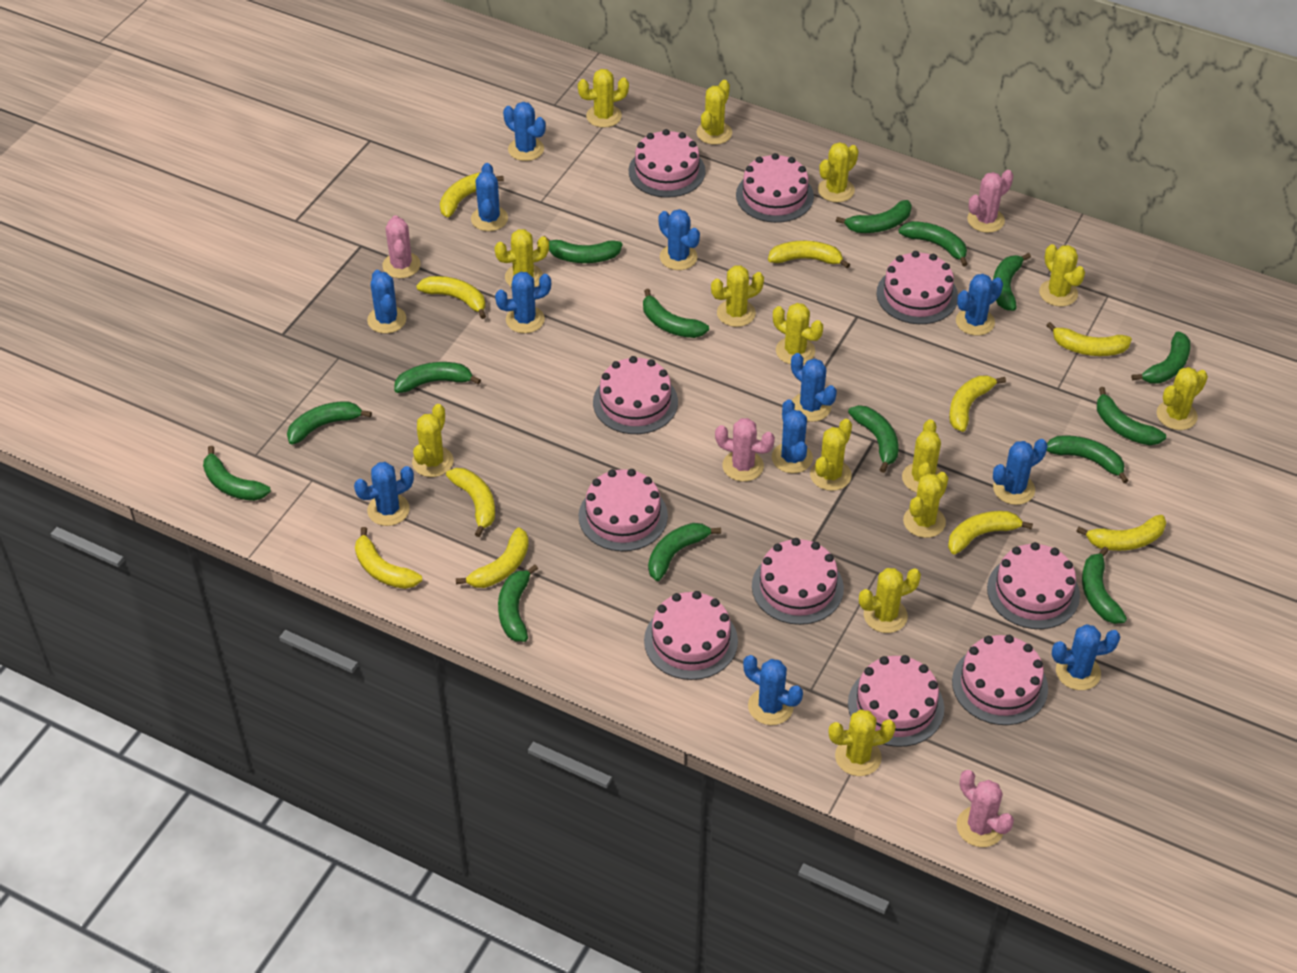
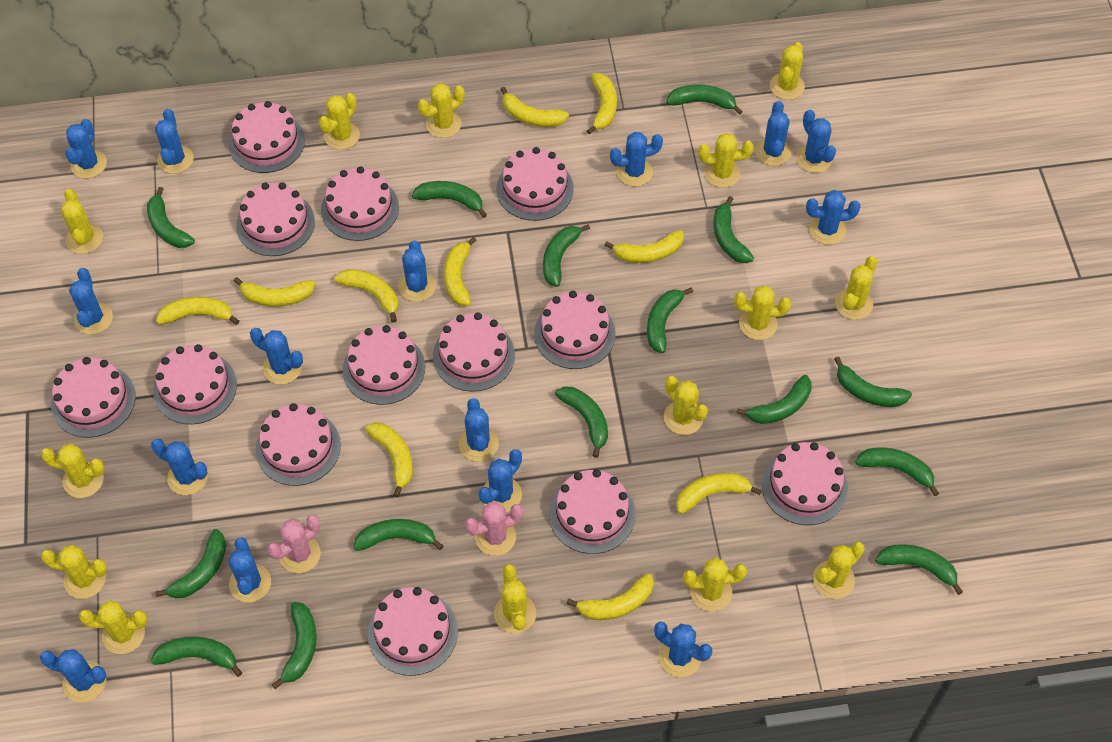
blue cactus: 12 -> 15
pink cactus: 4 -> 2
pink cake: 10 -> 13

